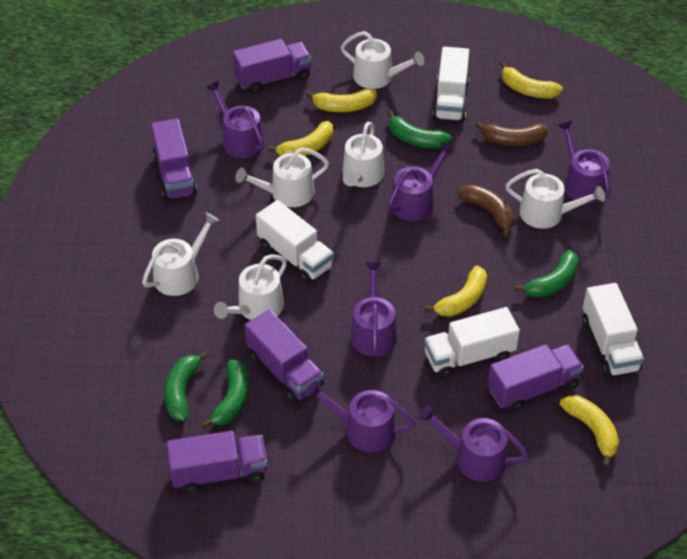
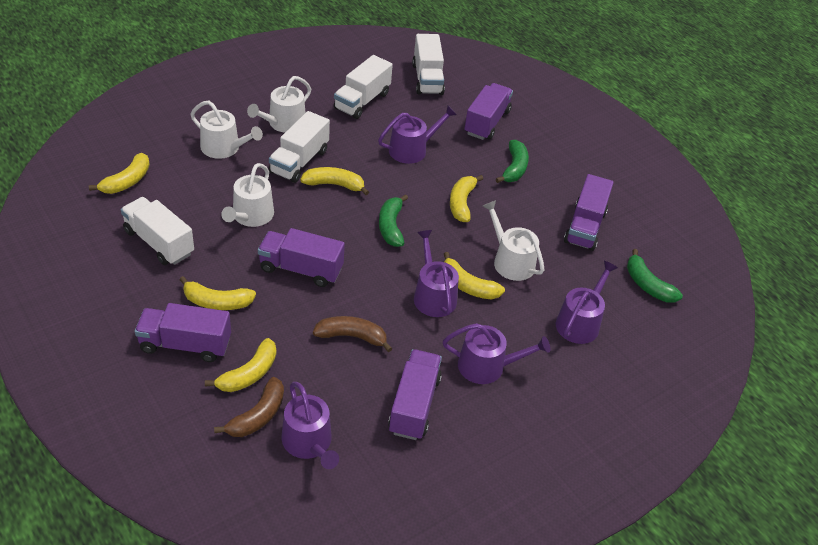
green banana: 4 -> 3
purple watering can: 6 -> 5
white watering can: 6 -> 4
yellow banana: 5 -> 6

